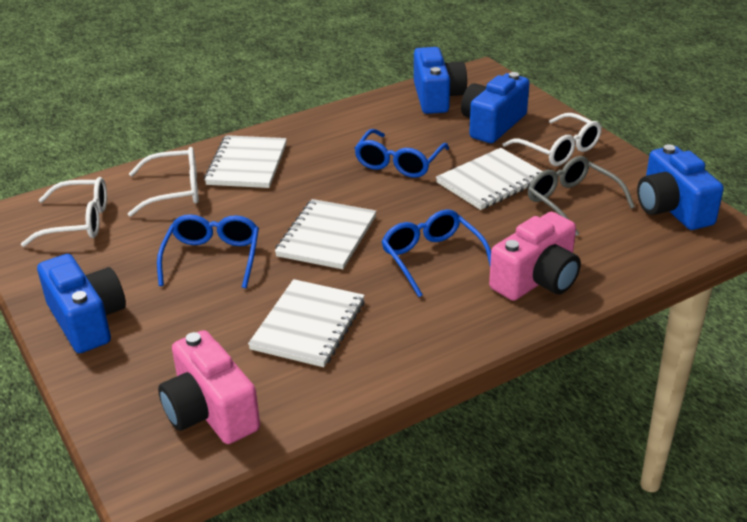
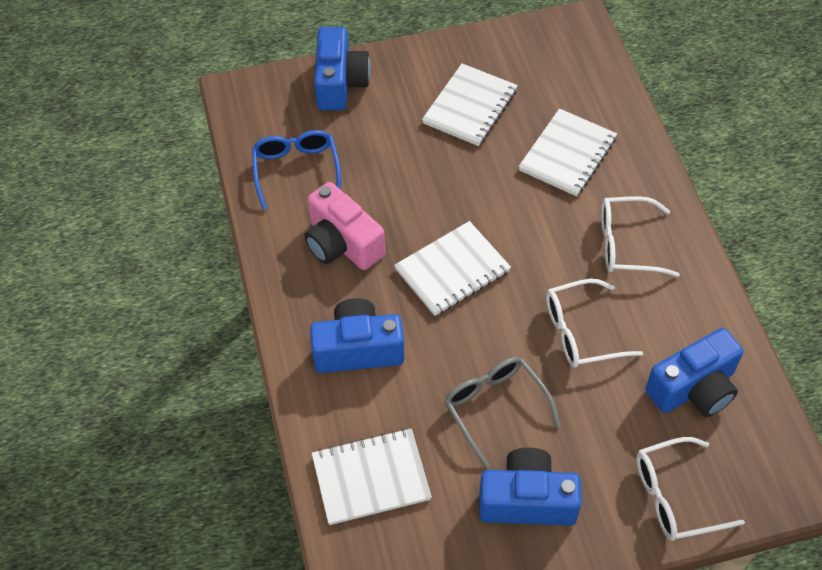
blue glasses: 3 -> 1
pink camera: 2 -> 1

